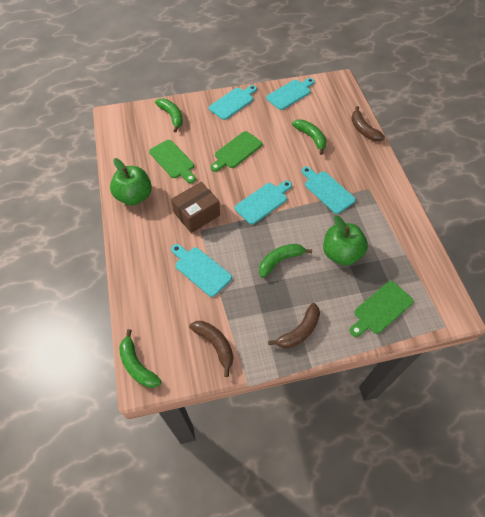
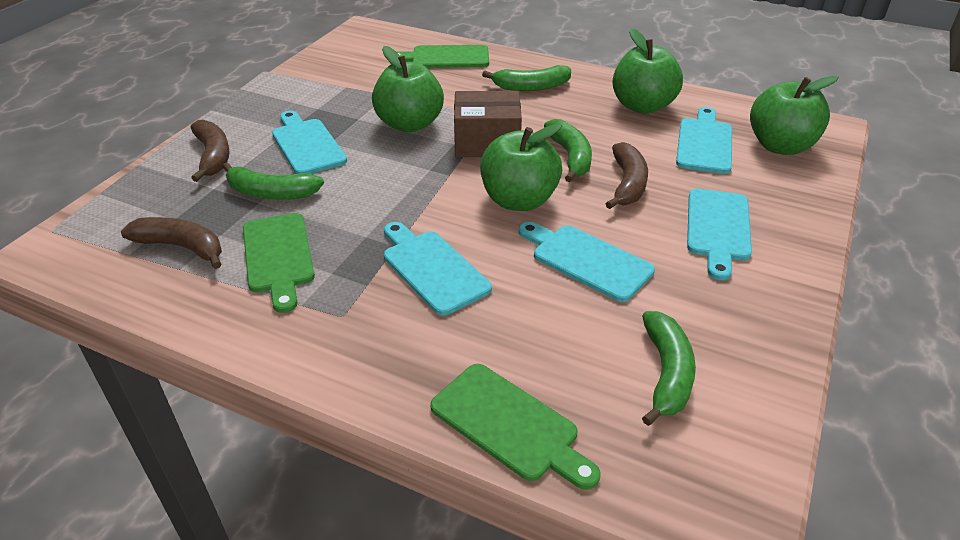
green apple: 2 -> 4

